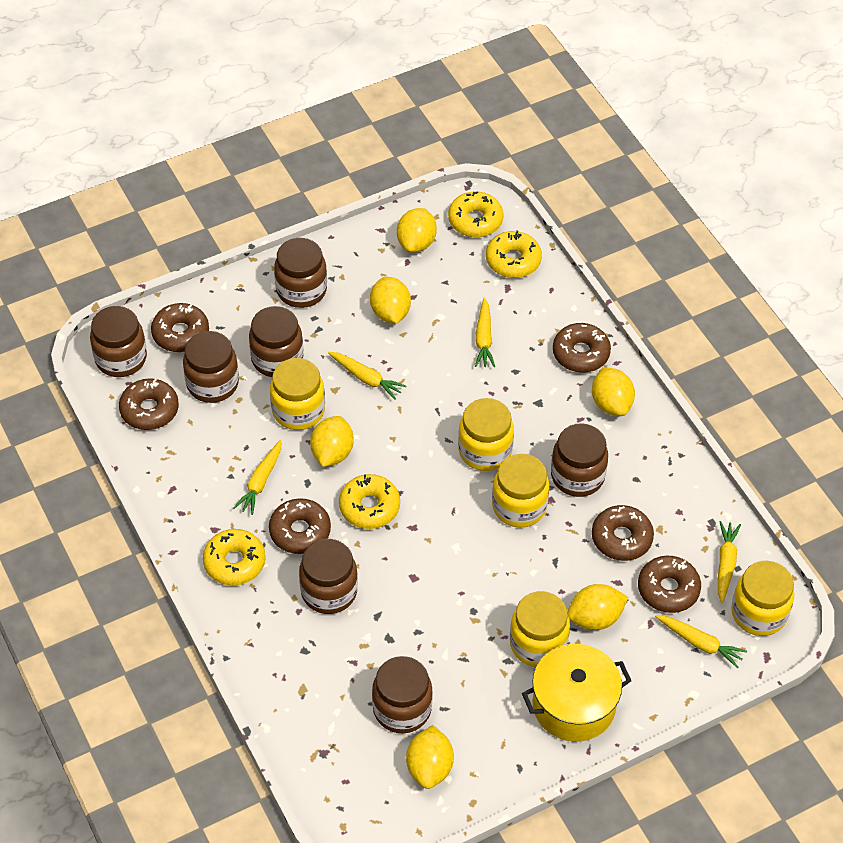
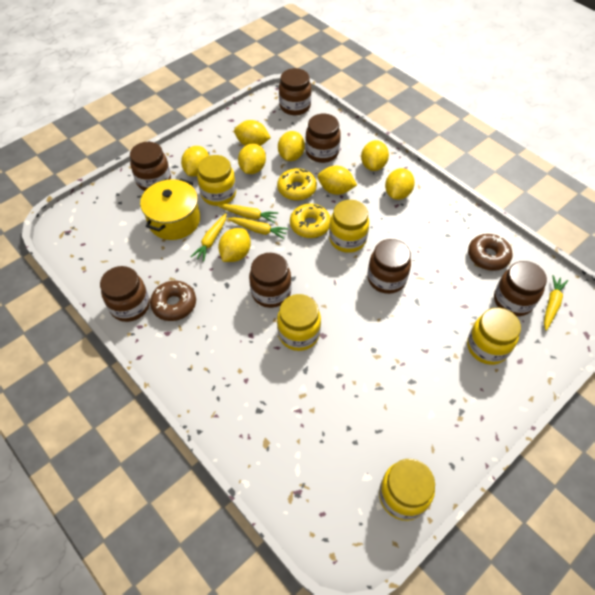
brown donut: 6 -> 2
yellow carrot: 5 -> 4
yellow donut: 4 -> 2
yellow lemon: 6 -> 8

